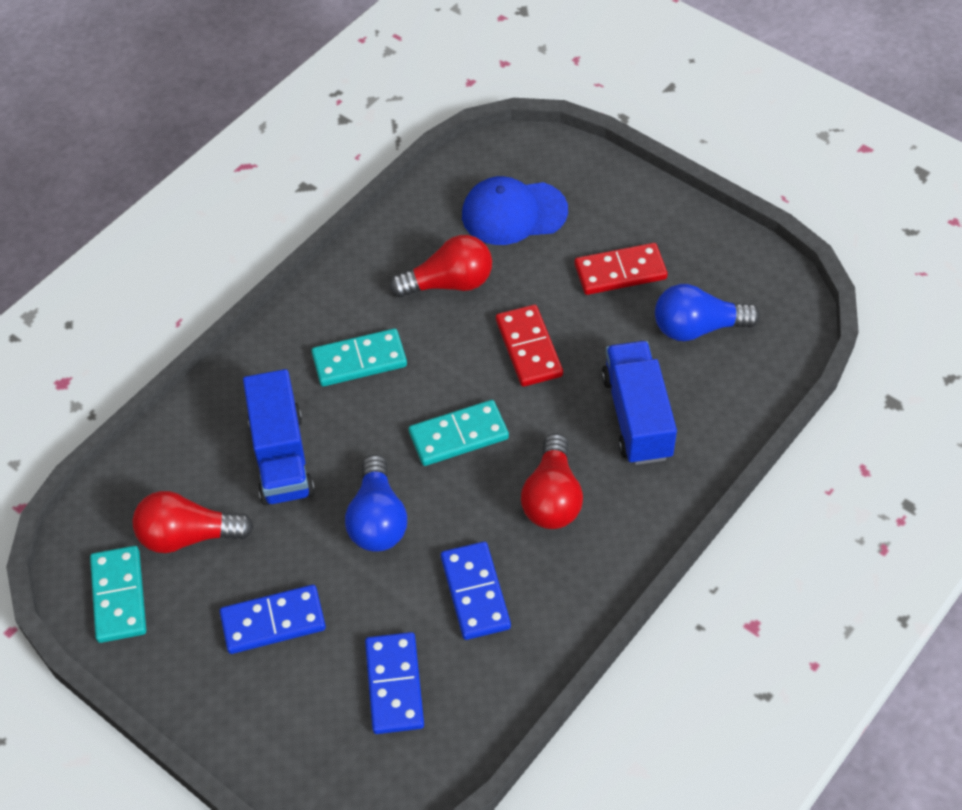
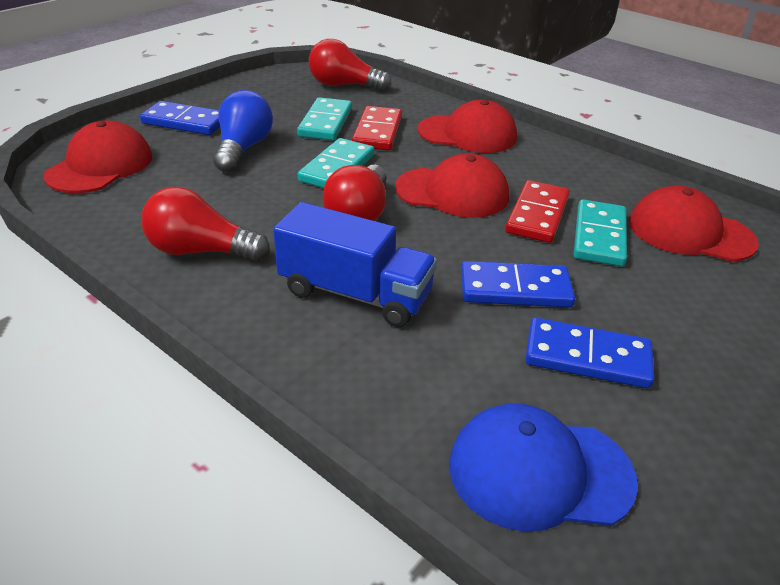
blue light bulb: 2 -> 1
blue truck: 2 -> 1
red cap: 0 -> 4

